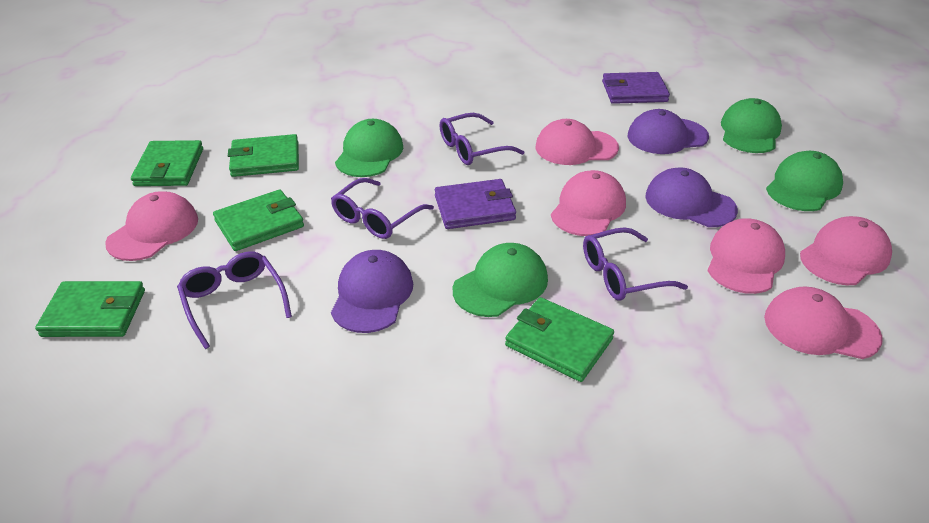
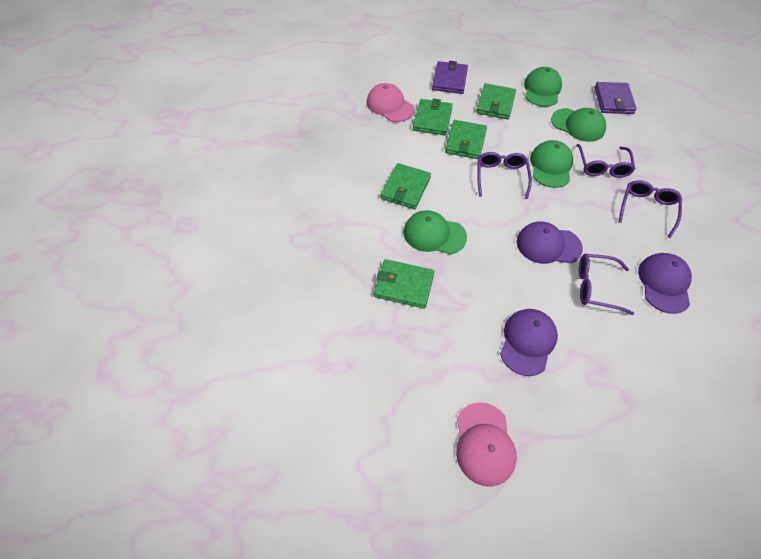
pink cap: 6 -> 2

